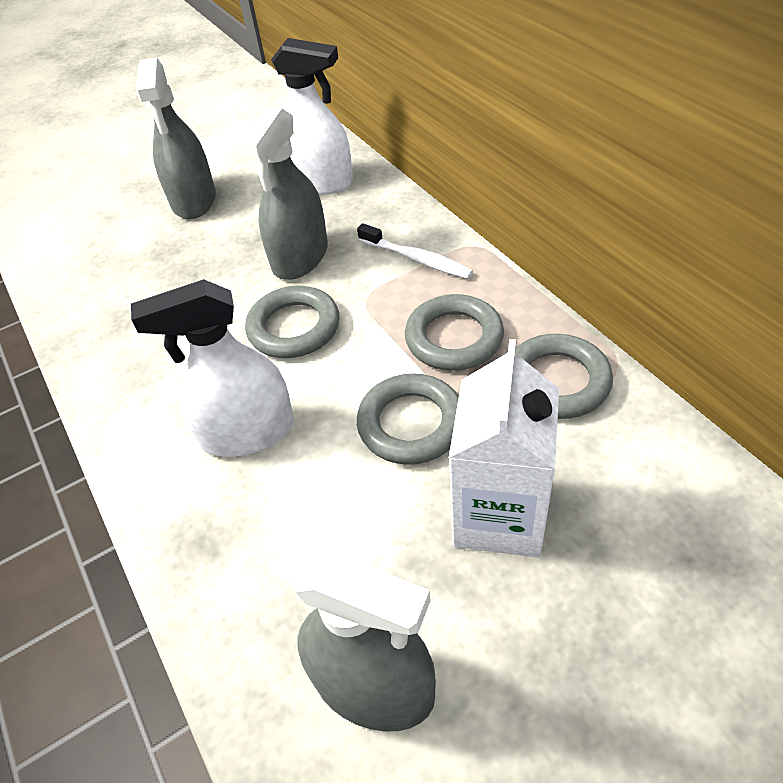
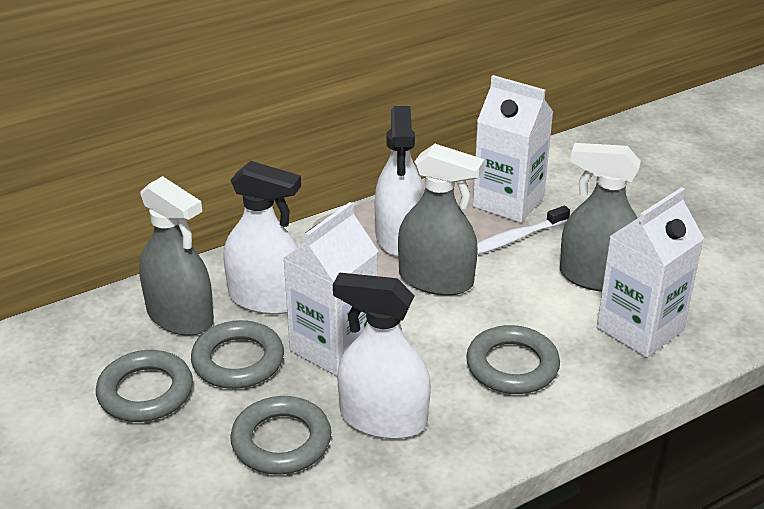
white carton: 1 -> 3
white spray bottle: 2 -> 3

